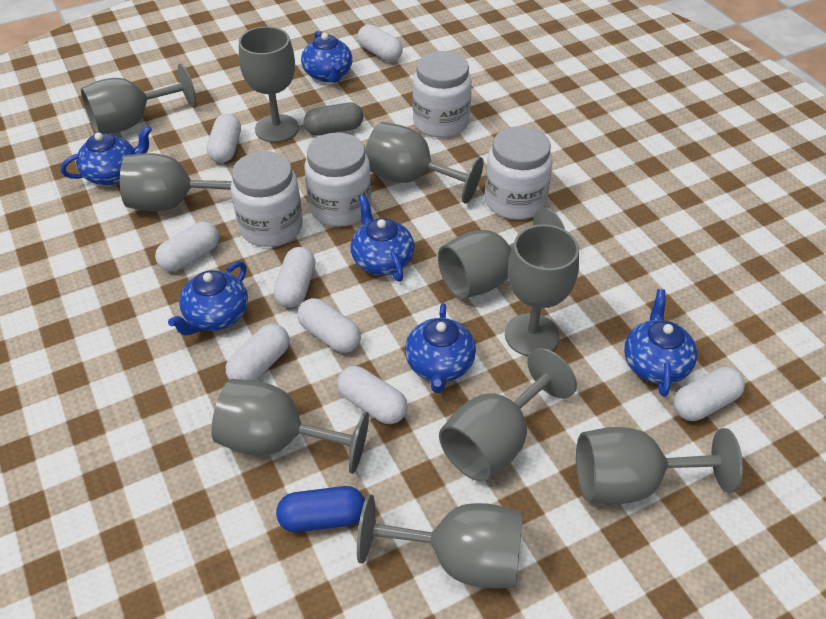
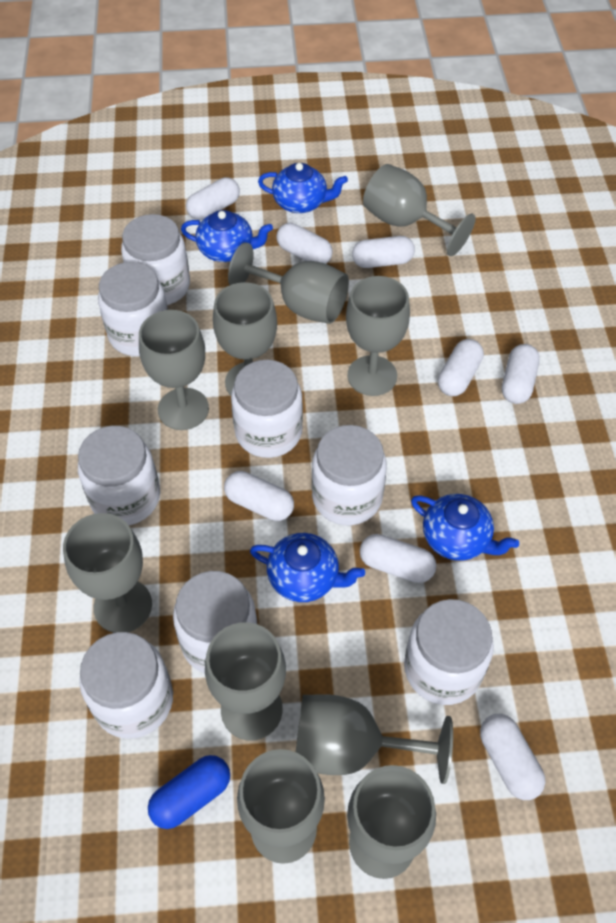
blue teapot: 6 -> 4
grey capsule: 1 -> 0
white jar: 4 -> 8

